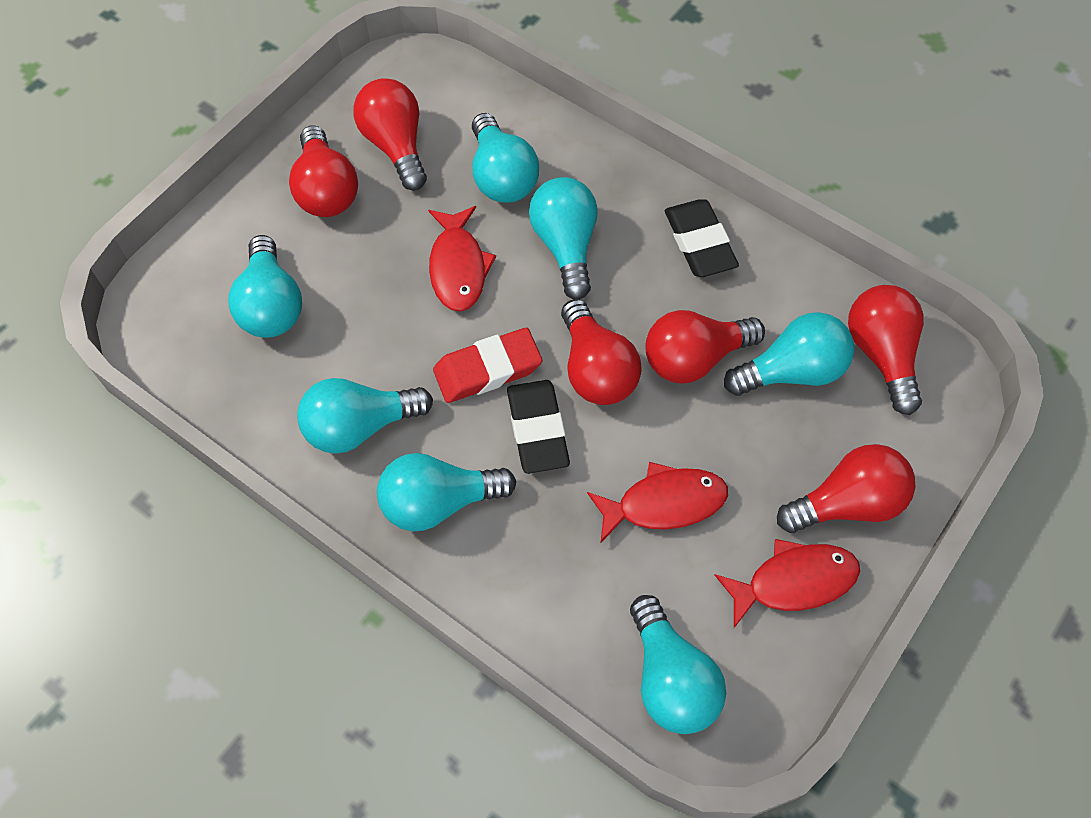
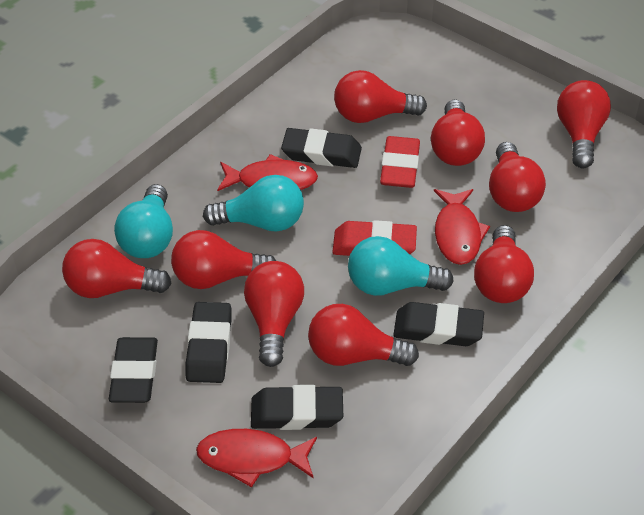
black eraser: 2 -> 5
red eraser: 1 -> 2
red light bulb: 6 -> 9
turquoise light bulb: 7 -> 3

